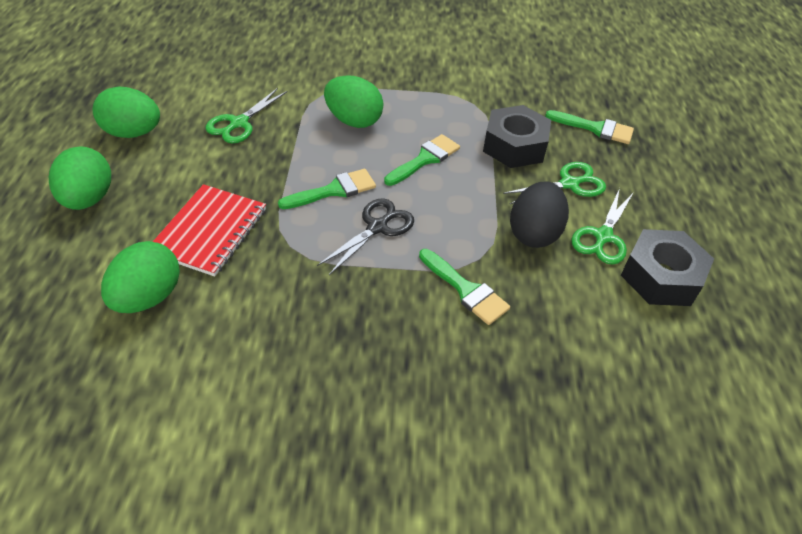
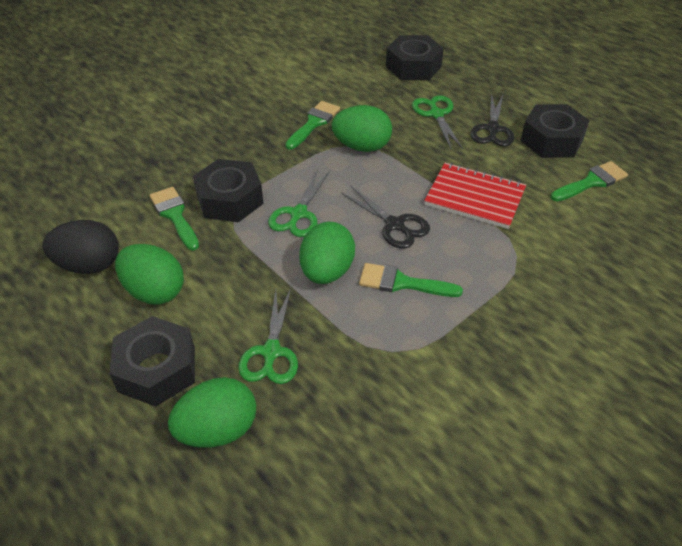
black nut: 2 -> 4
black scissors: 1 -> 2

